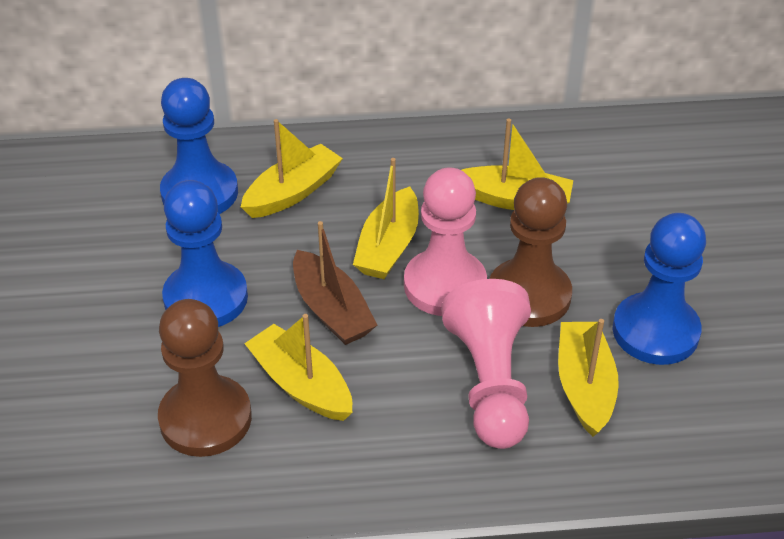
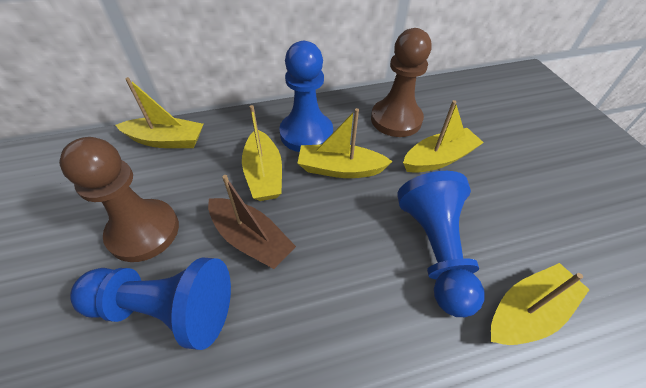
pink pawn: 2 -> 0

